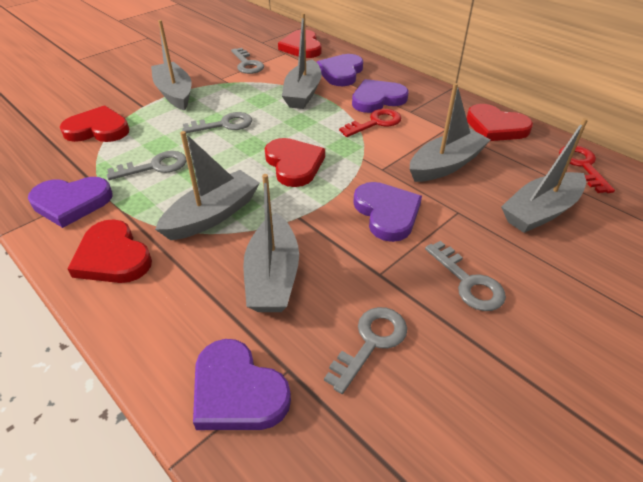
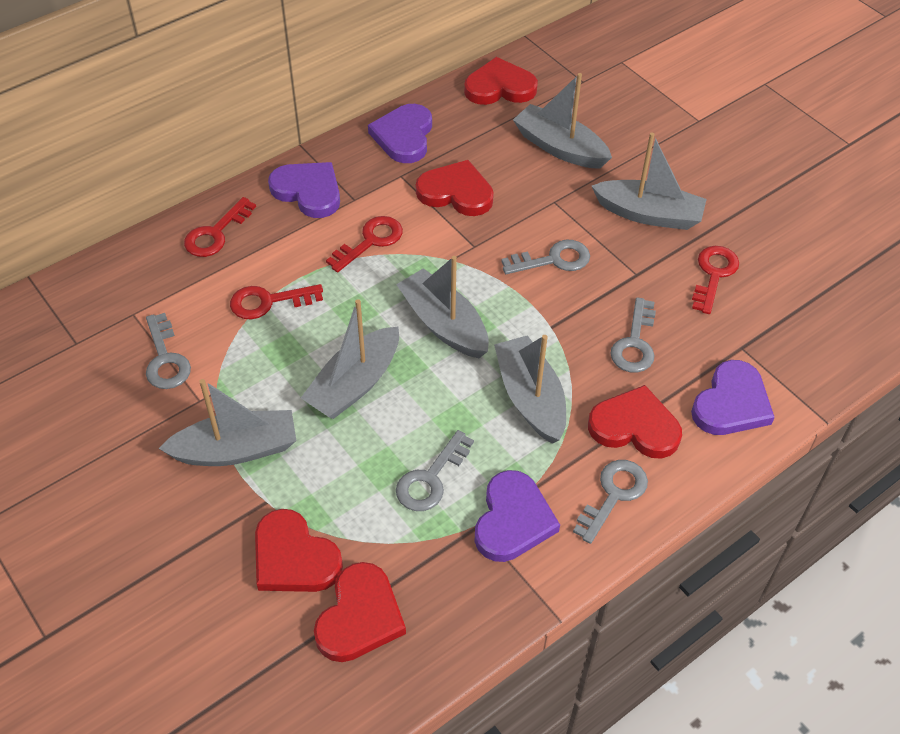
purple heart: 5 -> 4
red key: 2 -> 4

